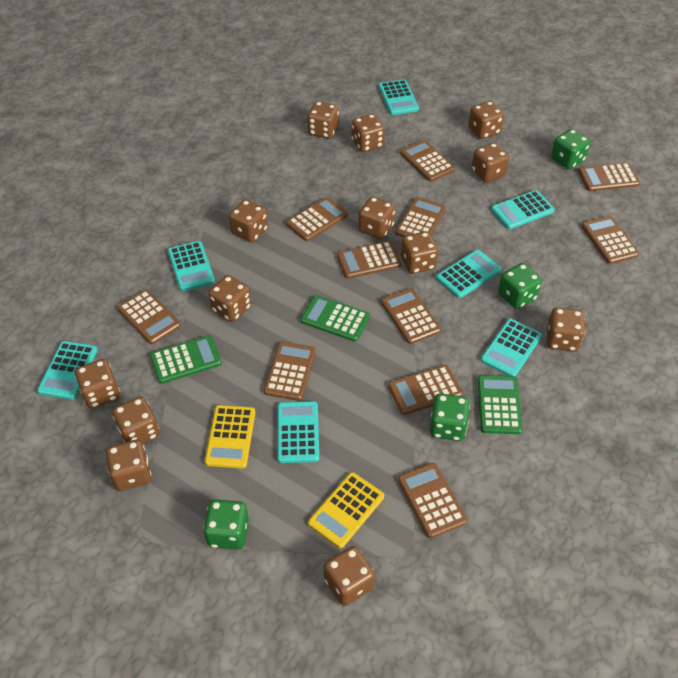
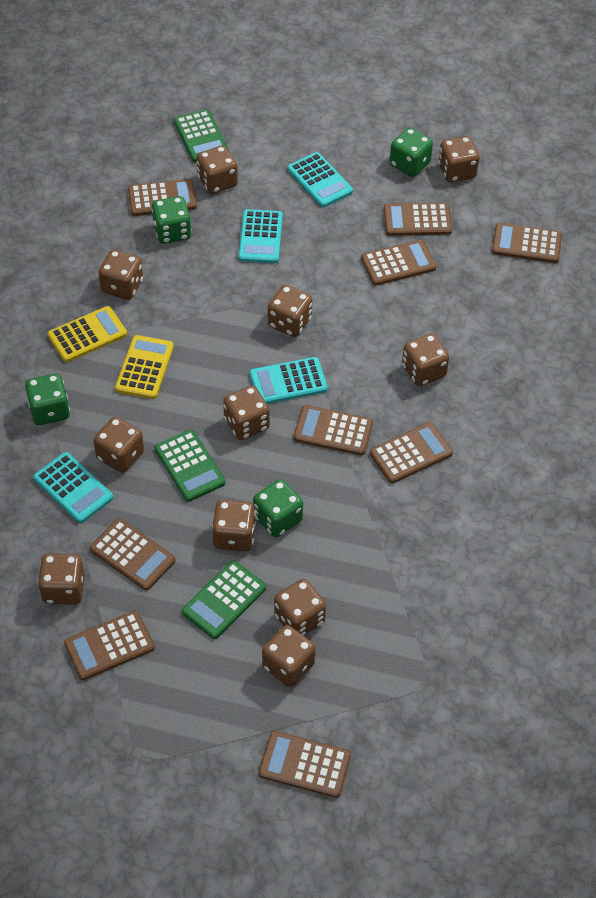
brown calculator: 11 -> 9
brown dice: 13 -> 11
turquoise calculator: 7 -> 4

